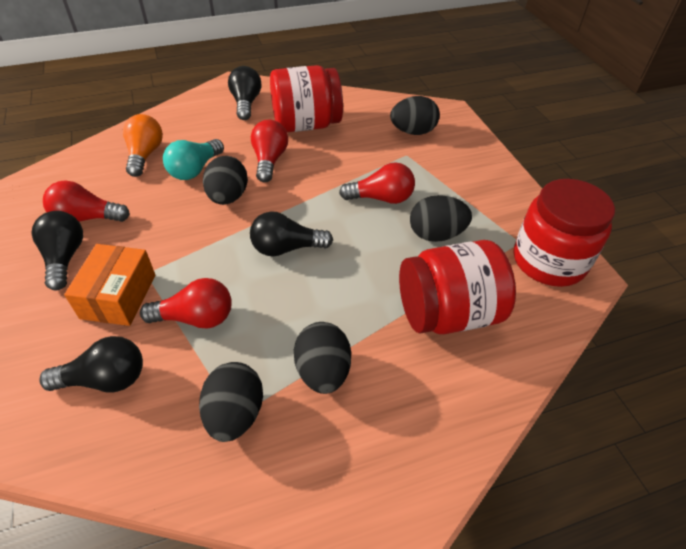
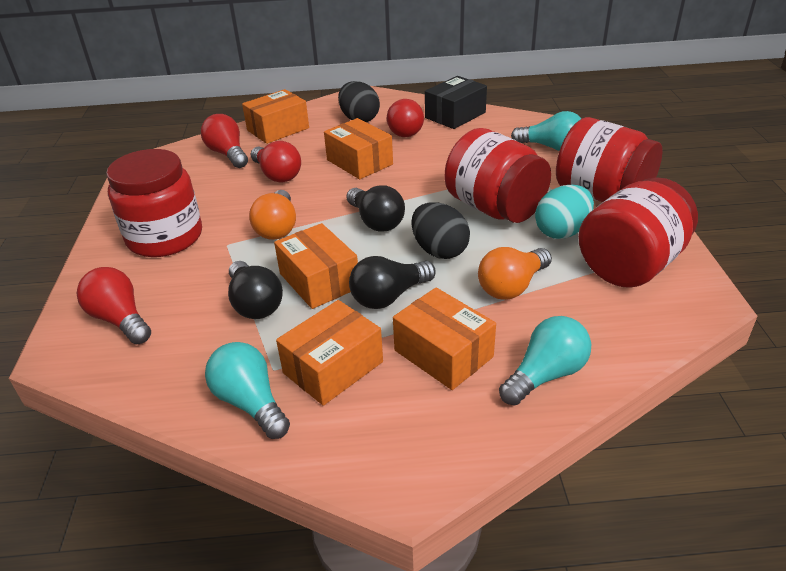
black box: 0 -> 1
black egg: 5 -> 2
black light bulb: 4 -> 3
orange box: 1 -> 5
orange light bulb: 1 -> 2
red jar: 3 -> 4
turquoise egg: 0 -> 1
turquoise light bulb: 1 -> 3

